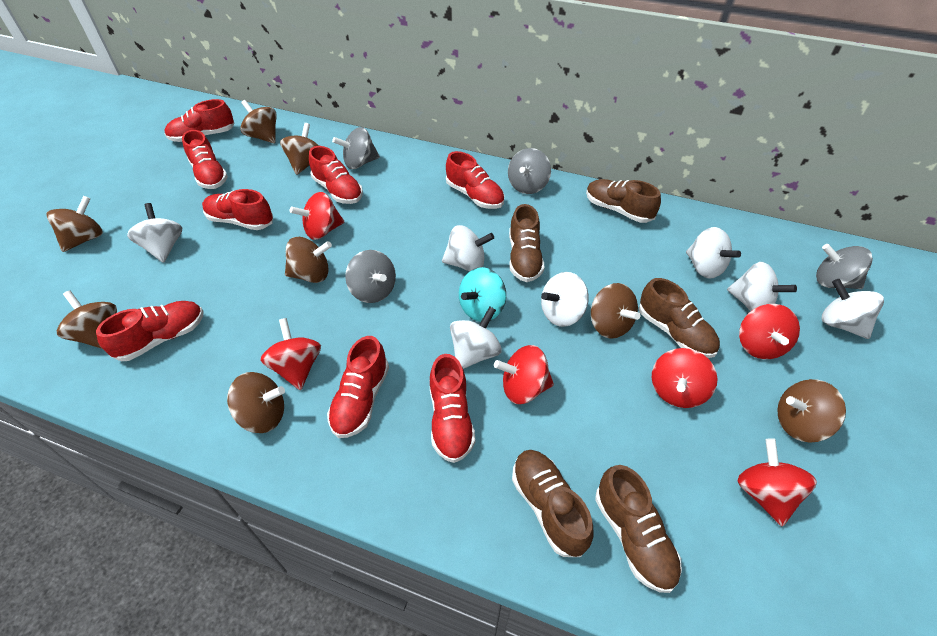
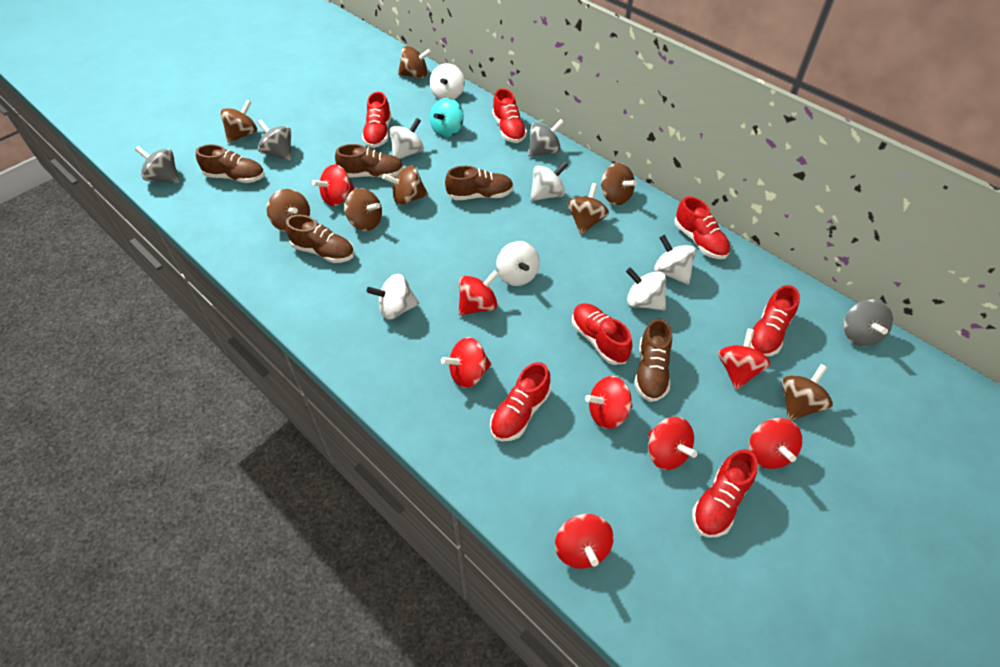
red shoe: 8 -> 7
red spinning top: 6 -> 8

